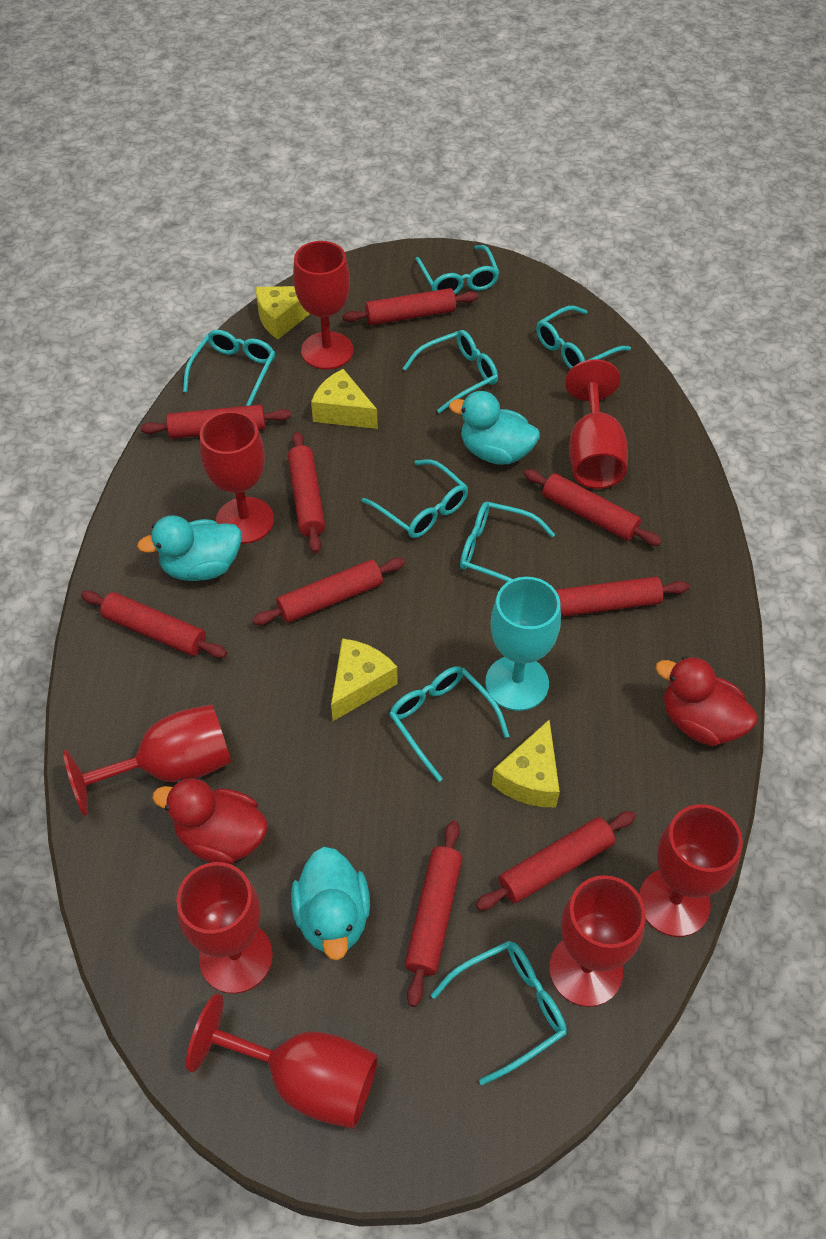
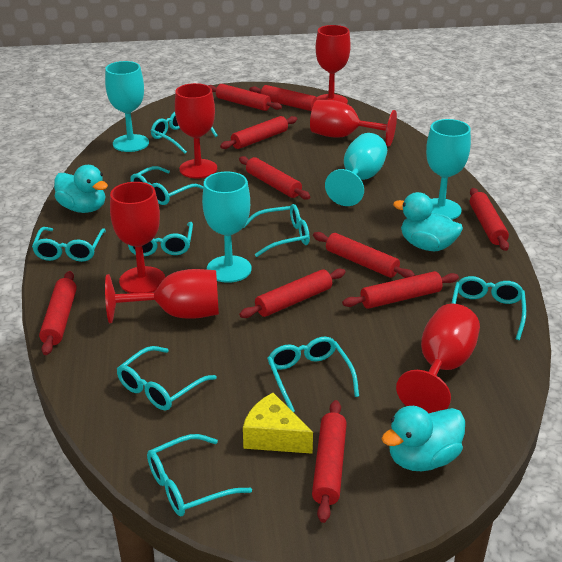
red duck: 2 -> 0
red goblet: 8 -> 6
red rolling pin: 9 -> 10
turquoise glasses: 8 -> 9
turquoise goblet: 1 -> 4
yellow cheese: 4 -> 1

